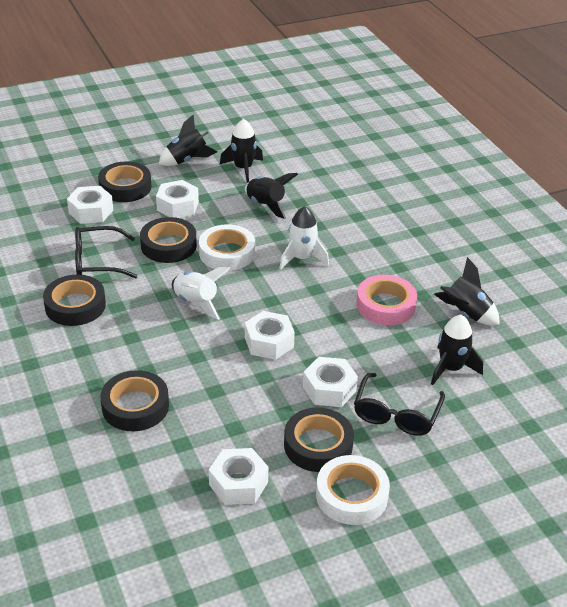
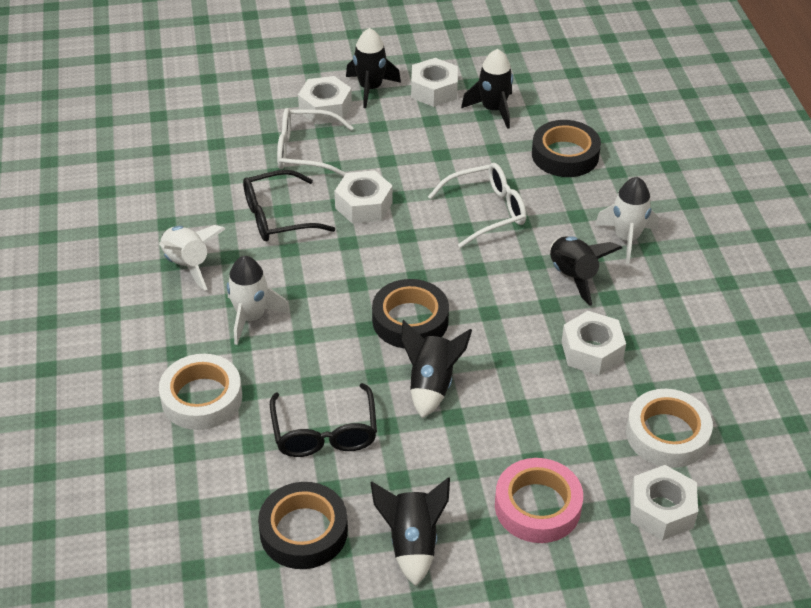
black tape: 5 -> 3
white glasses: 0 -> 2
white rocket: 2 -> 3

